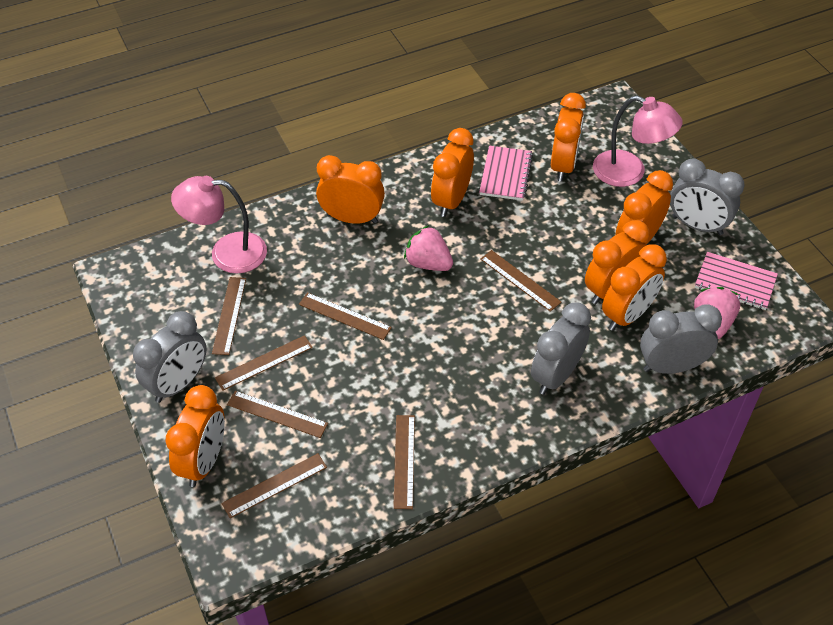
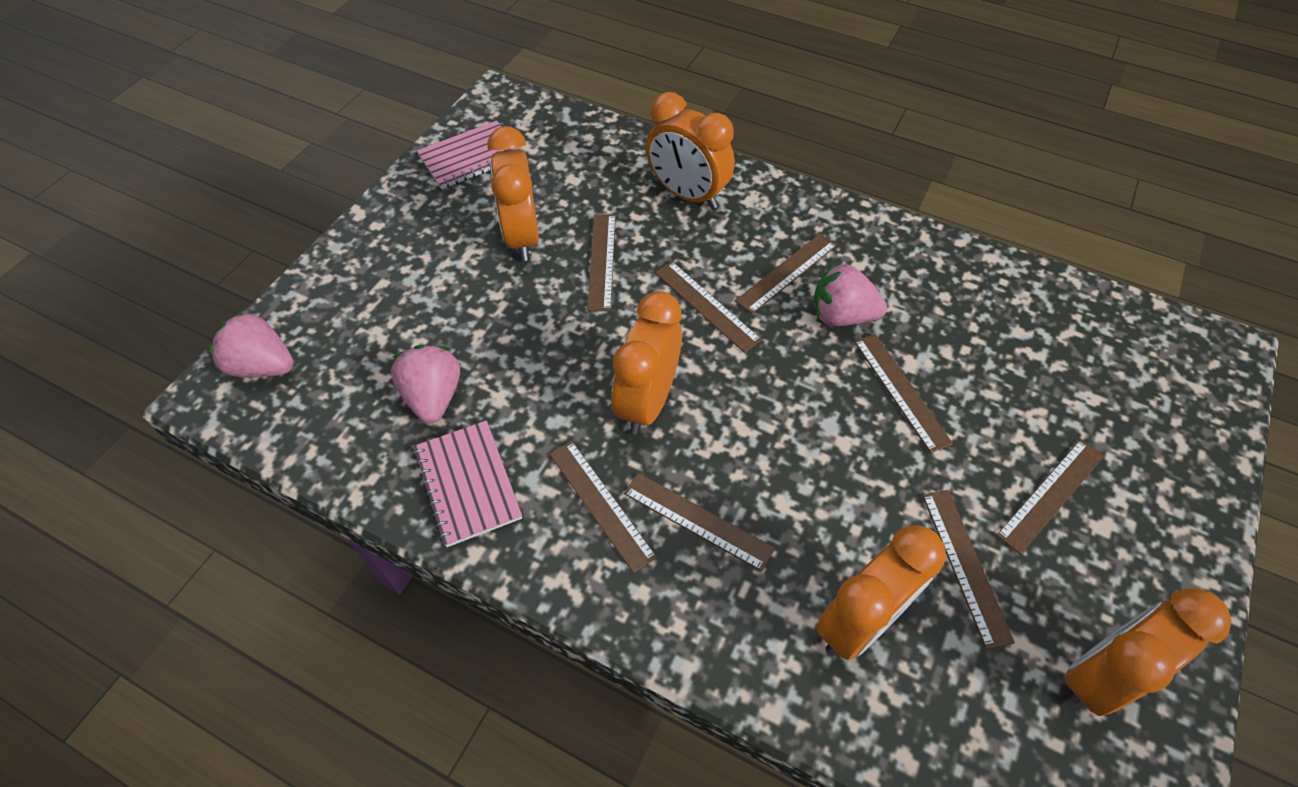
brown ruler: 7 -> 8
grey clock: 4 -> 0
orange clock: 7 -> 5
pink lamp: 2 -> 0
pink strawberry: 2 -> 3

